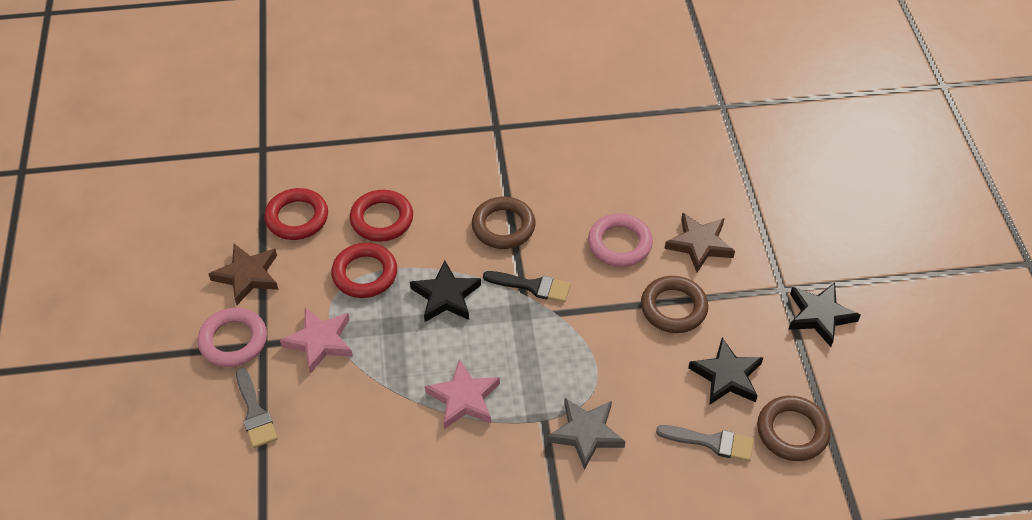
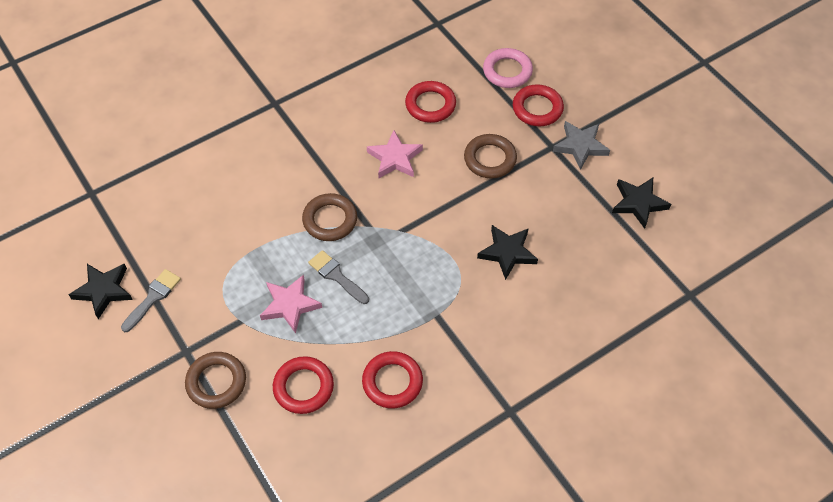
black brush: 1 -> 0
brown star: 2 -> 0
pink ring: 2 -> 1
red ring: 3 -> 4

